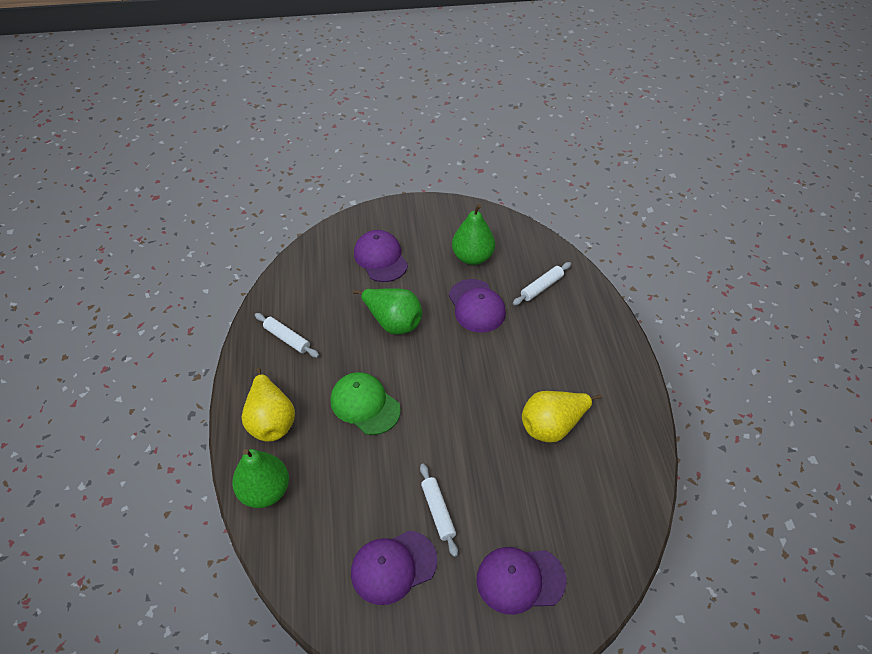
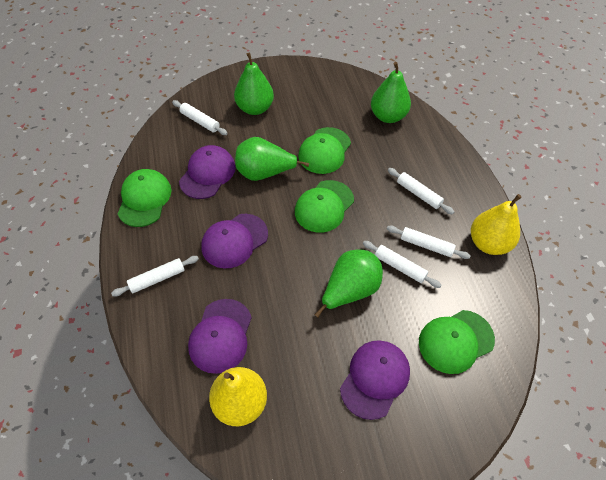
green cap: 1 -> 4
green pear: 3 -> 4
white rolling pin: 3 -> 5

